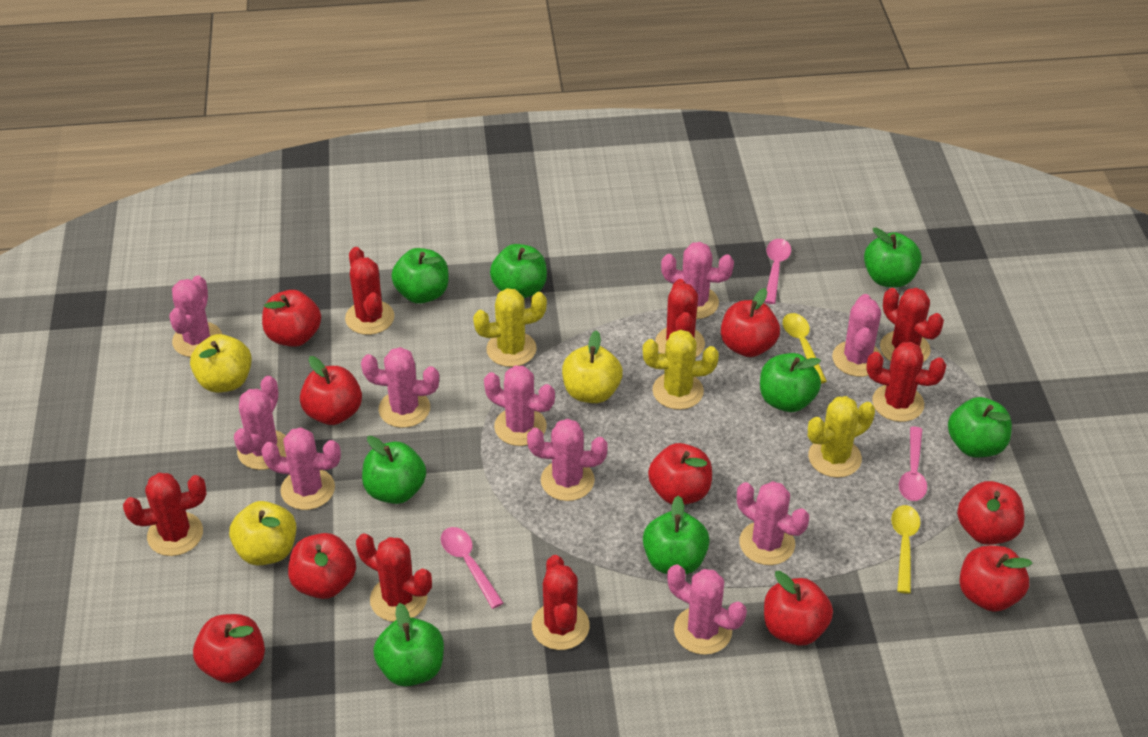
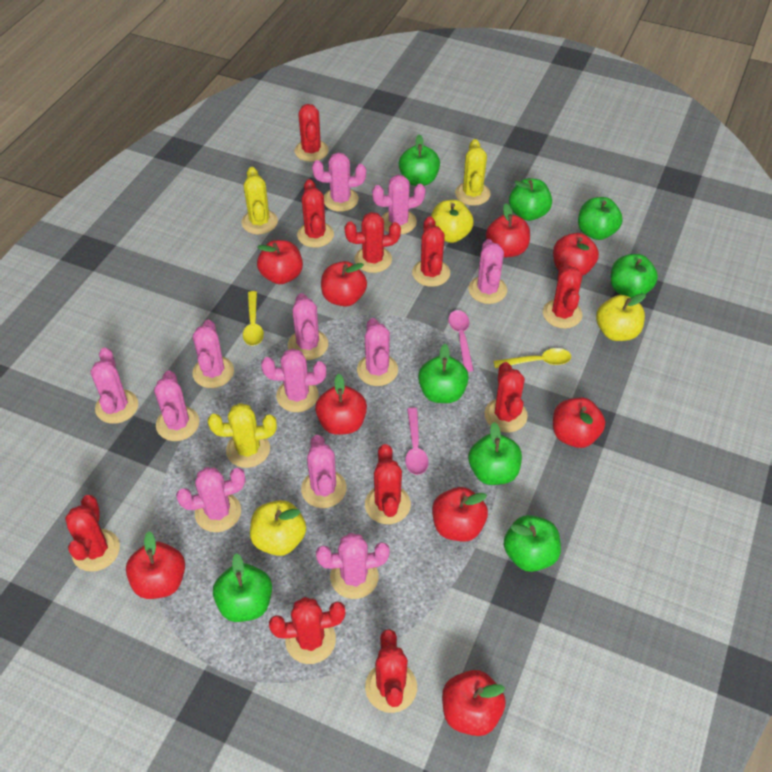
pink cactus: 10 -> 12
pink spoon: 3 -> 2
red cactus: 7 -> 10

